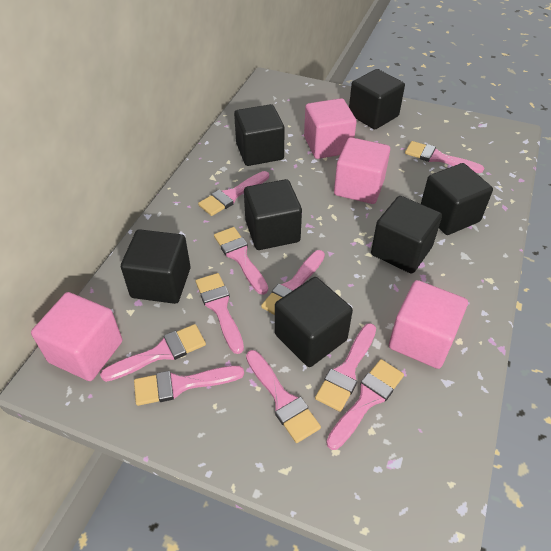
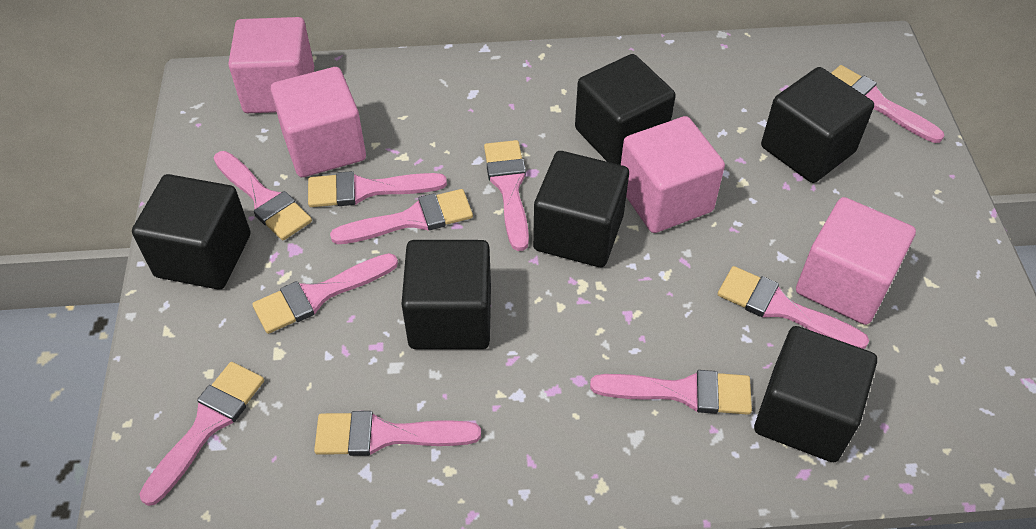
black cube: 7 -> 6

